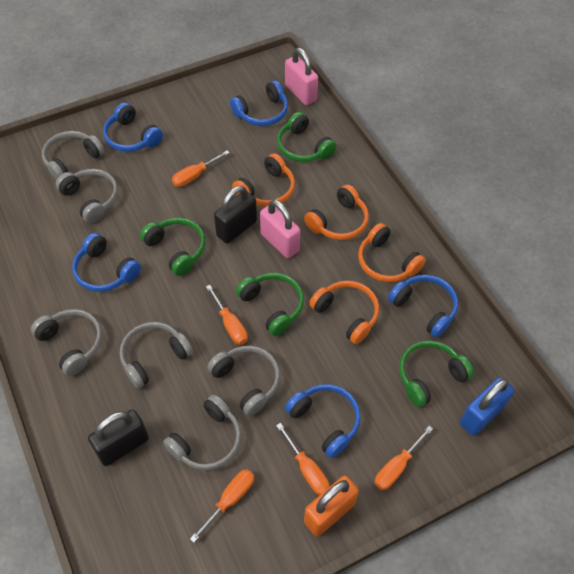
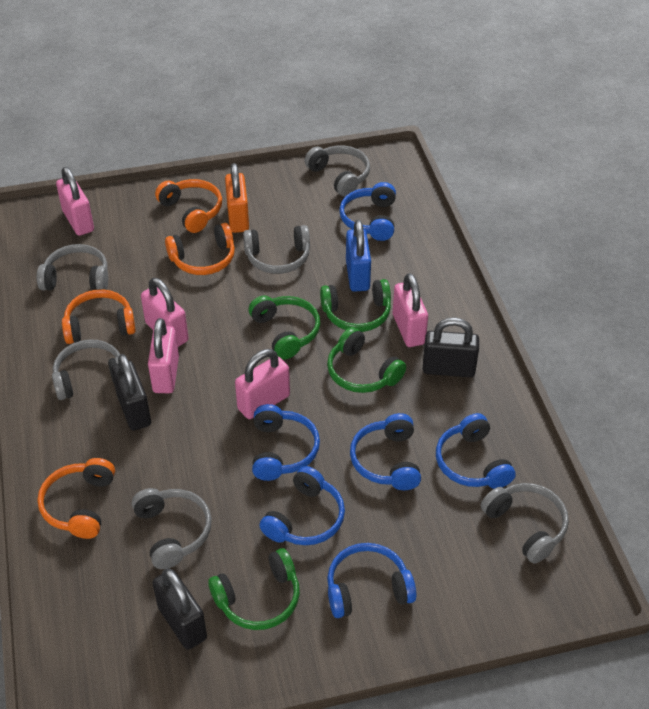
black padlock: 2 -> 3
blue headphones: 5 -> 6
orange screwdriver: 5 -> 0
pink padlock: 2 -> 5

